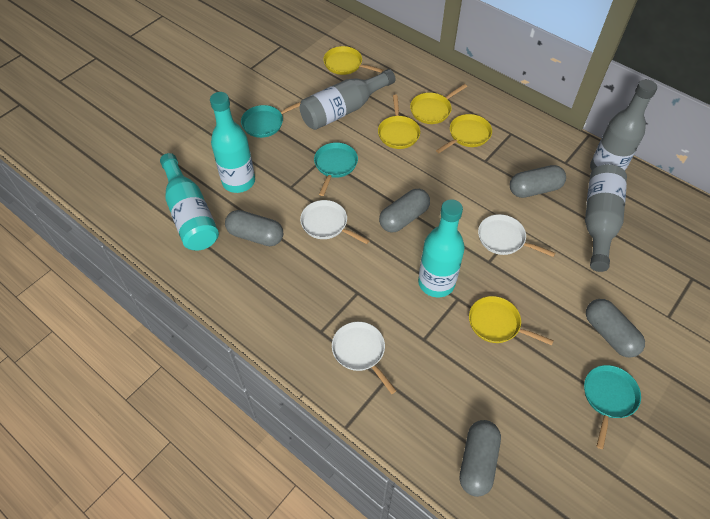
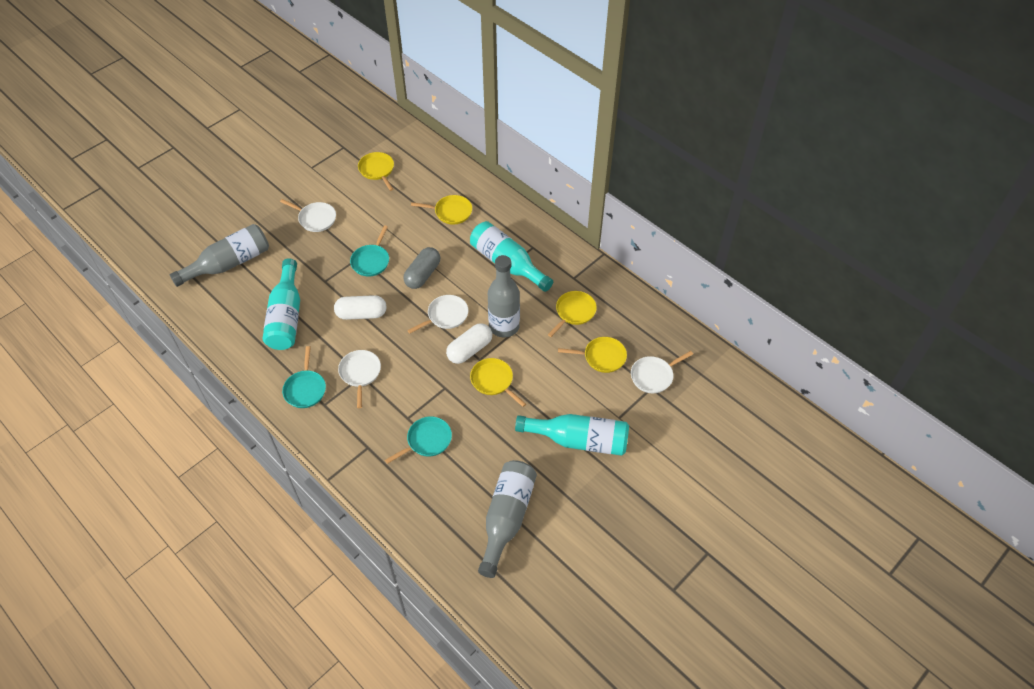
grey capsule: 5 -> 1
white capsule: 0 -> 2
white pan: 3 -> 4

